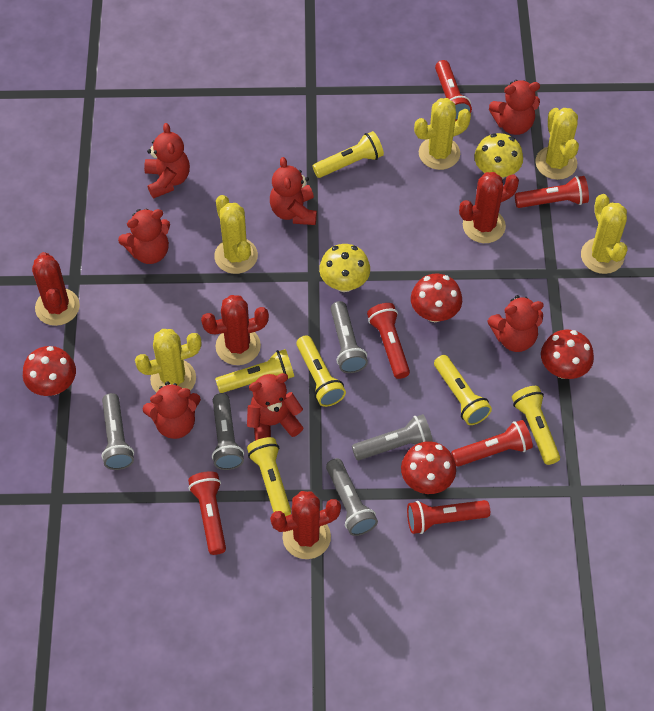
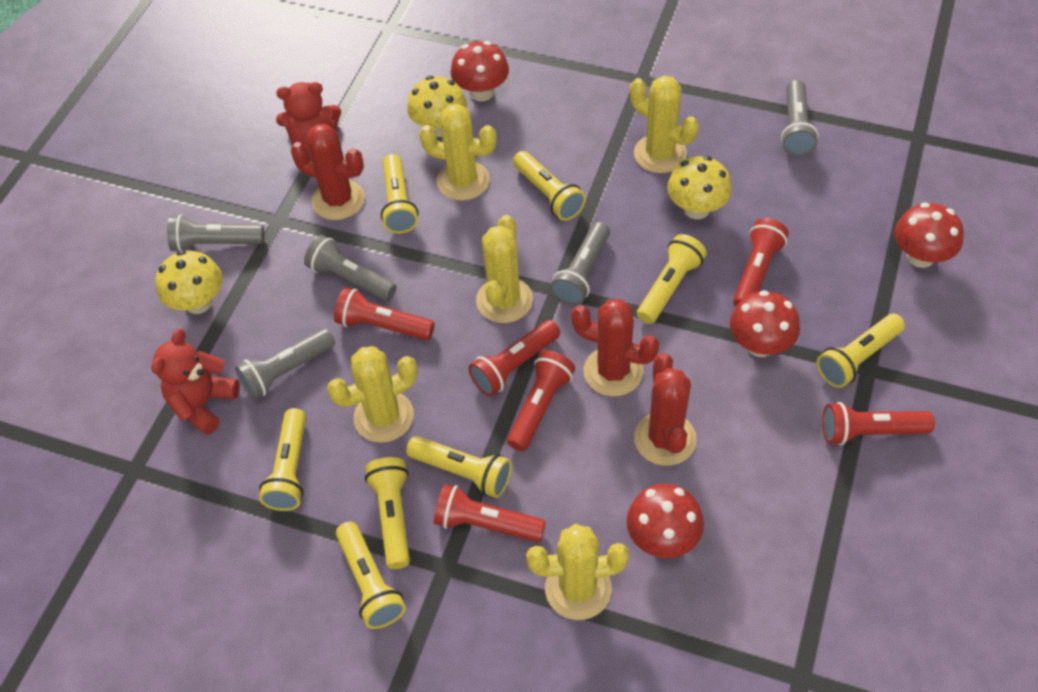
red cactus: 4 -> 3
red teddy bear: 7 -> 2
yellow flashlight: 6 -> 8
yellow mushroom: 2 -> 3

